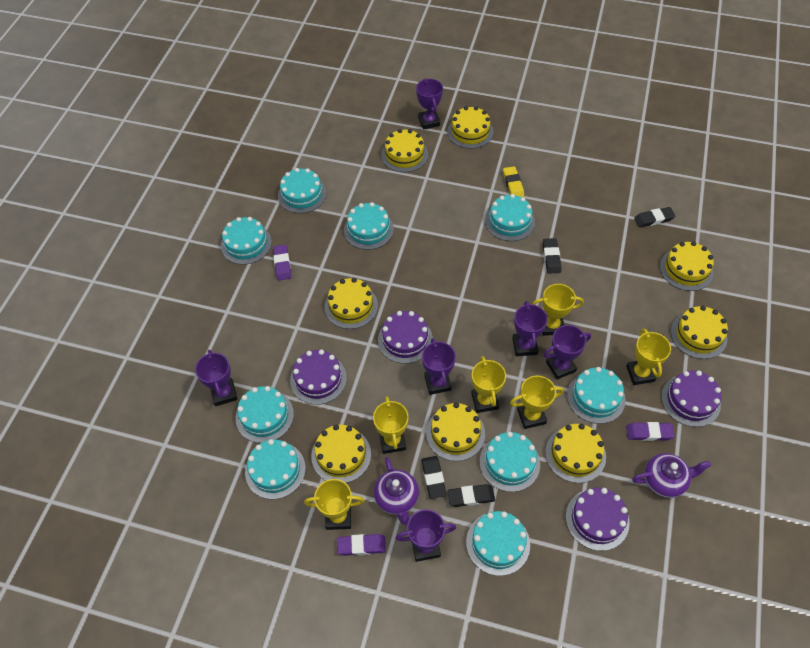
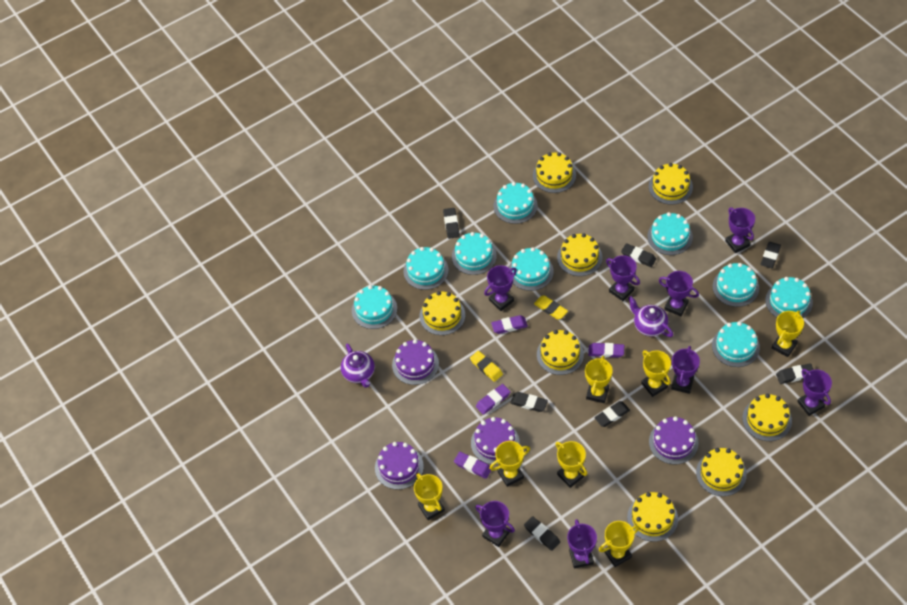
black eraser: 4 -> 7
purple eraser: 3 -> 4
purple trophy: 6 -> 8
yellow eraser: 1 -> 2
yellow trophy: 6 -> 7

